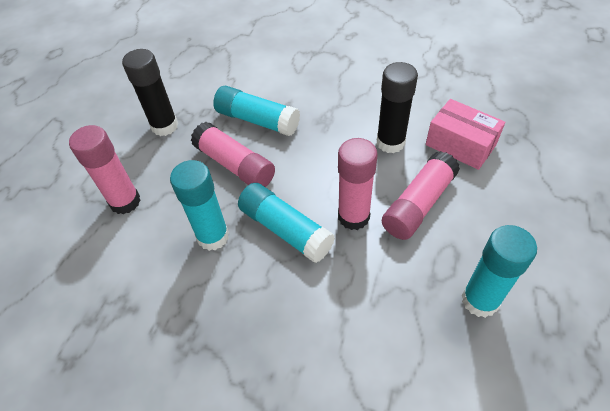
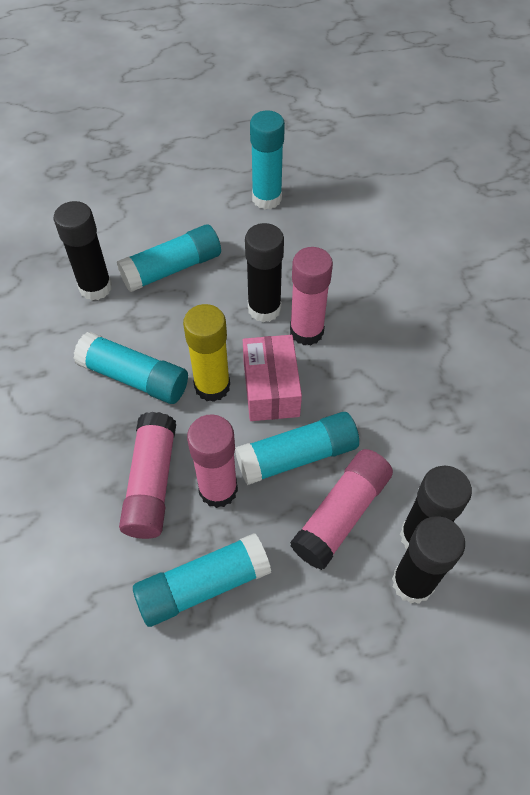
black glue stick: 2 -> 4
turquoise glue stick: 4 -> 5
yellow glue stick: 0 -> 1

